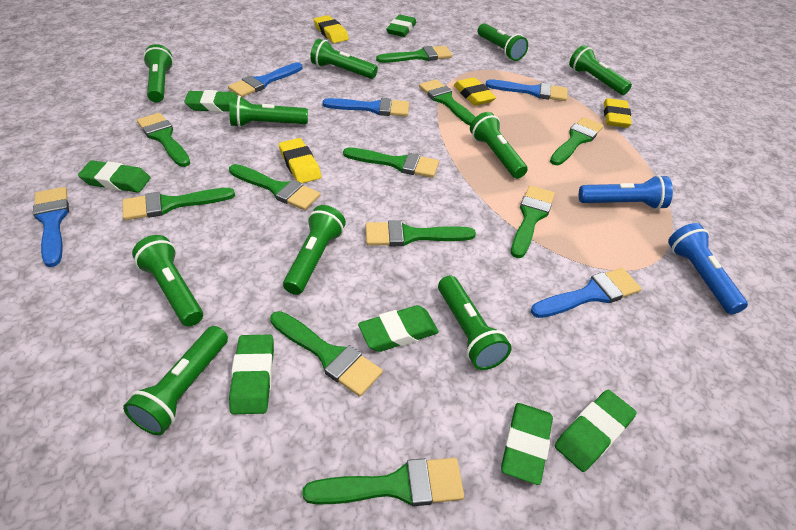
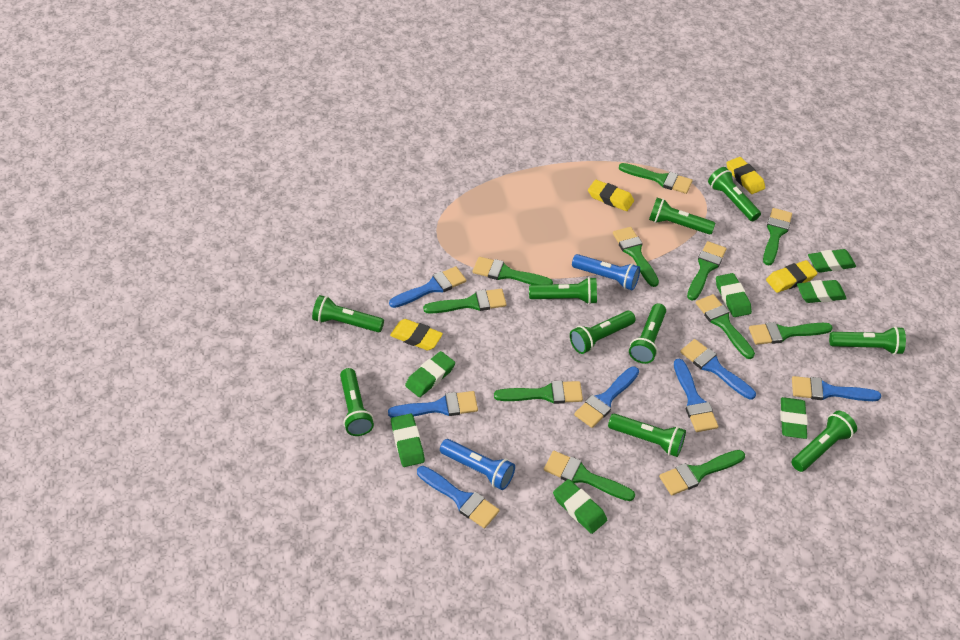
blue brush: 5 -> 7

